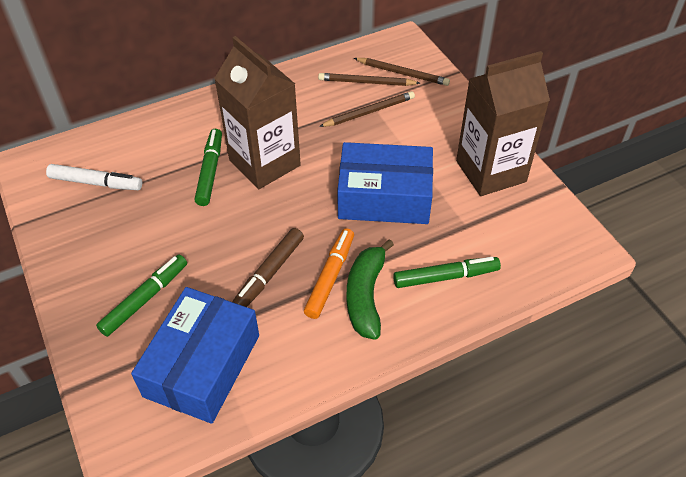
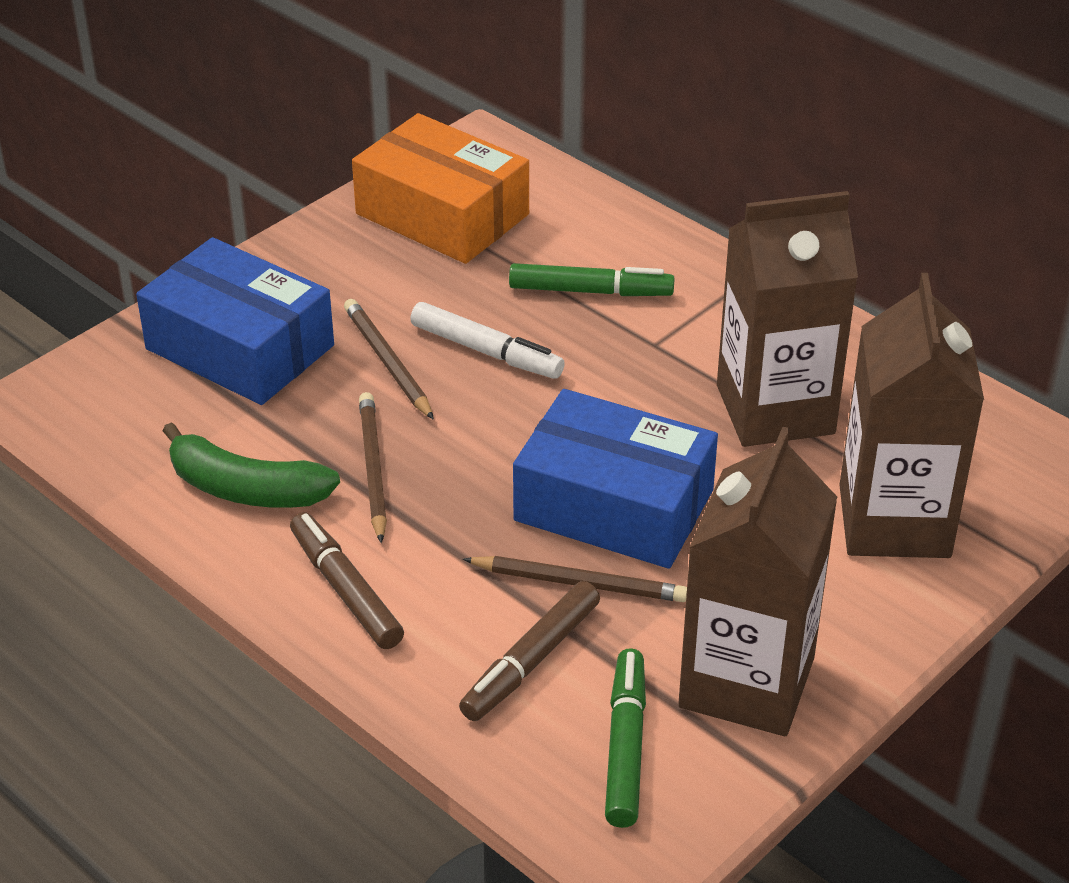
brown carton: 2 -> 3
brown marker: 1 -> 2
green marker: 3 -> 2
orange box: 0 -> 1
orange marker: 1 -> 0

